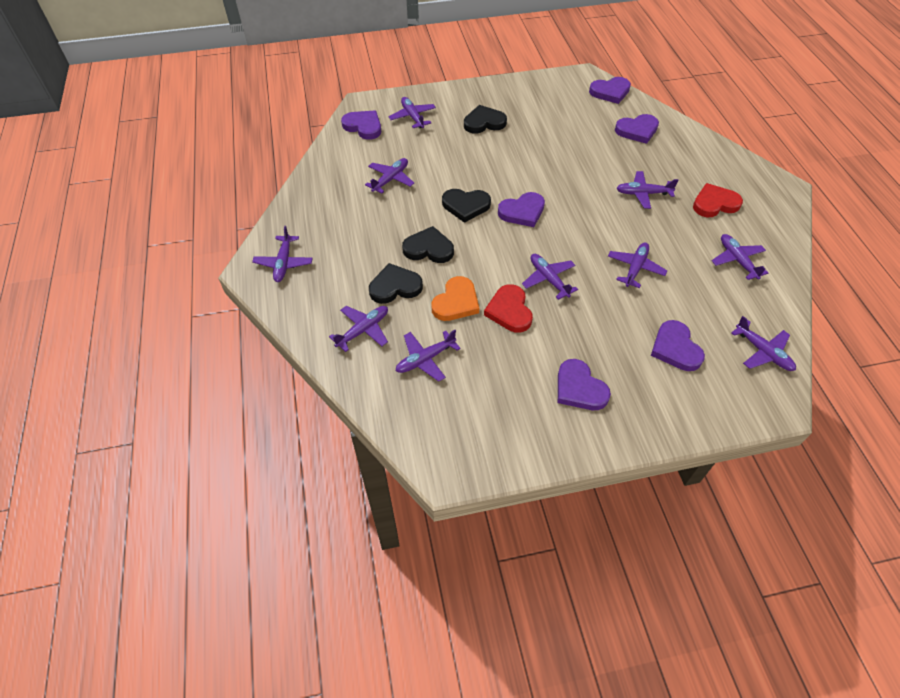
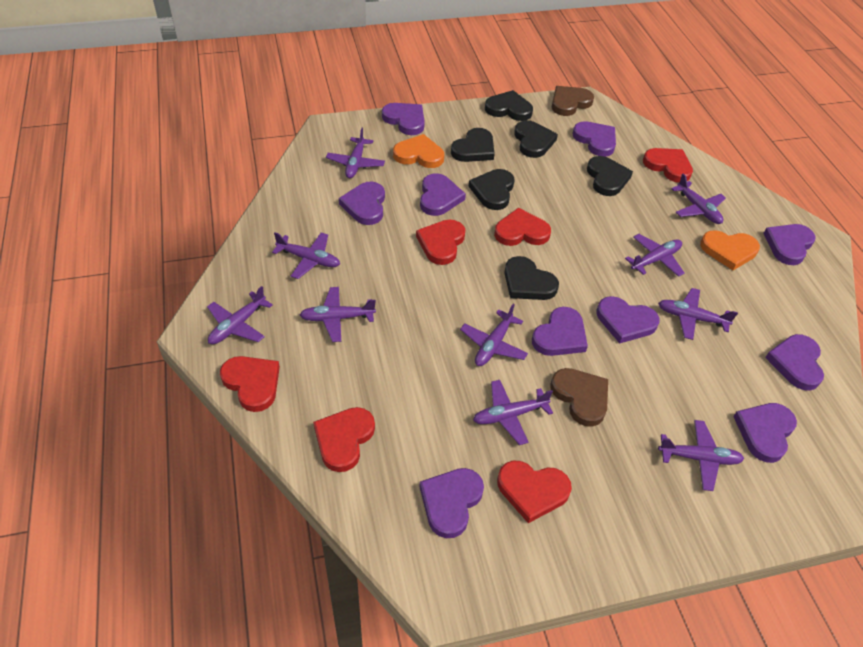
black heart: 4 -> 6
brown heart: 0 -> 2
orange heart: 1 -> 2
purple heart: 6 -> 10
red heart: 2 -> 6

